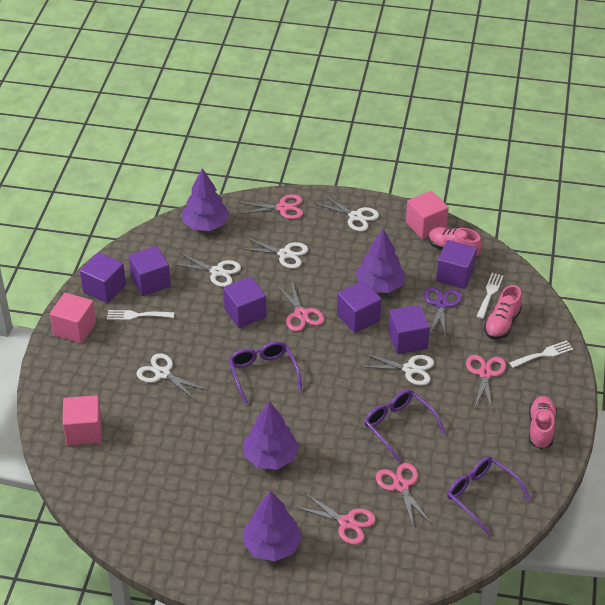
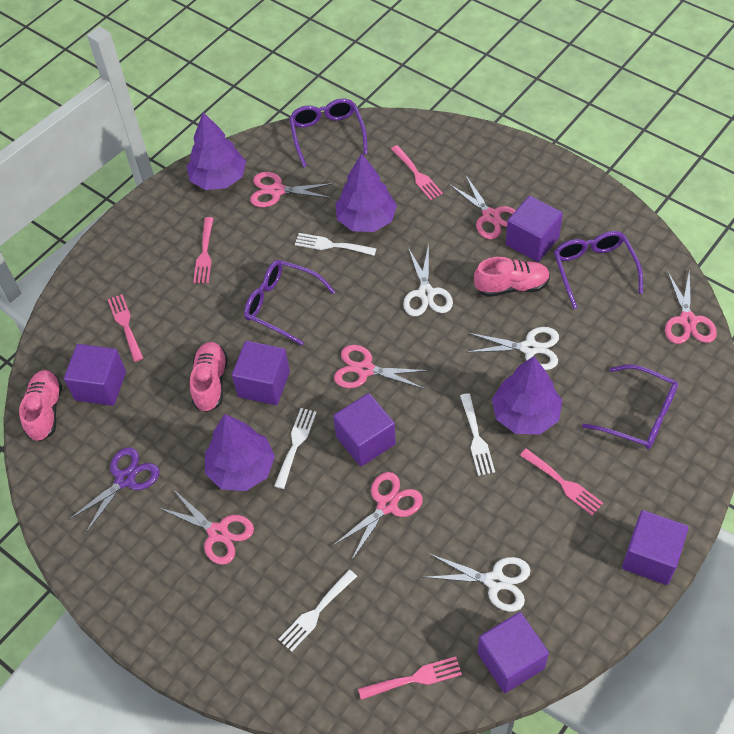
pink cube: 3 -> 0
pink fork: 0 -> 5
pink scissors: 5 -> 6
purple glasses: 3 -> 4
white fork: 3 -> 4
white scissors: 5 -> 3

